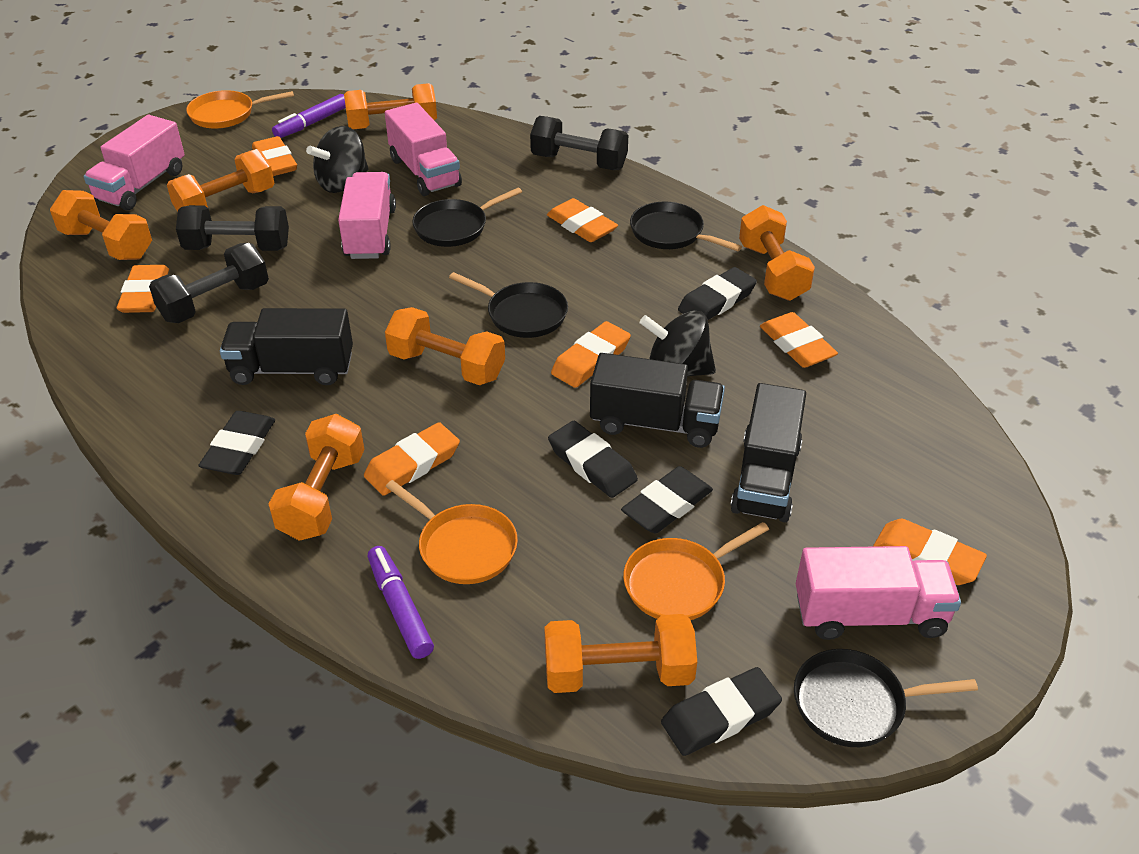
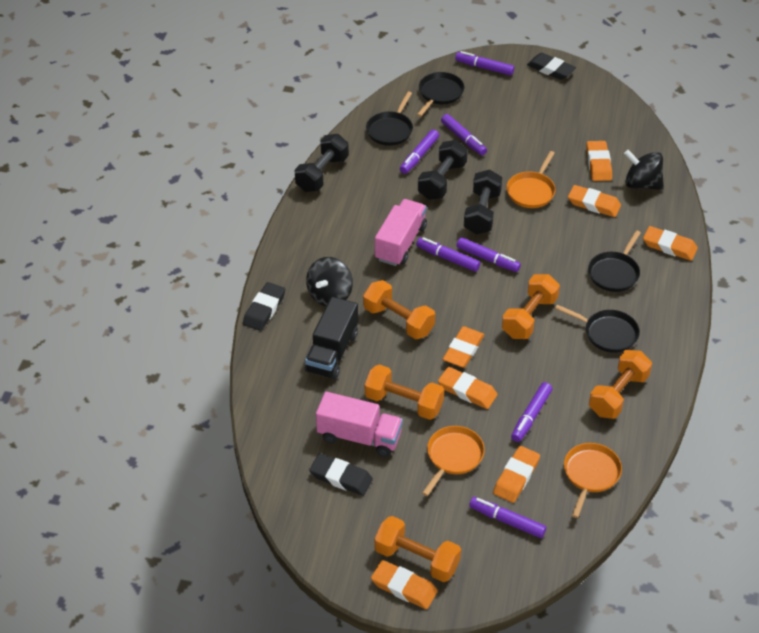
black eraser: 5 -> 3
black truck: 3 -> 1
orange dumbbell: 7 -> 5
pink truck: 4 -> 2
purple marker: 2 -> 7

